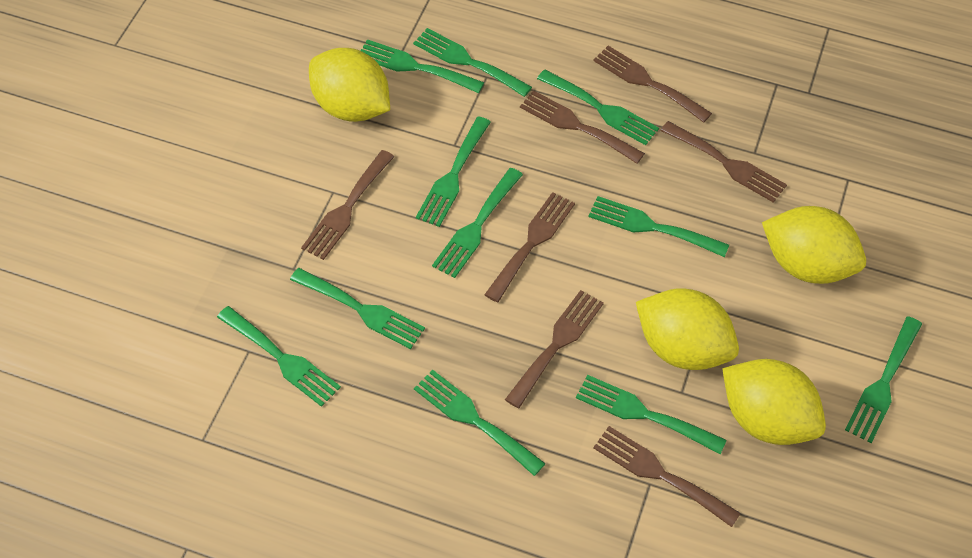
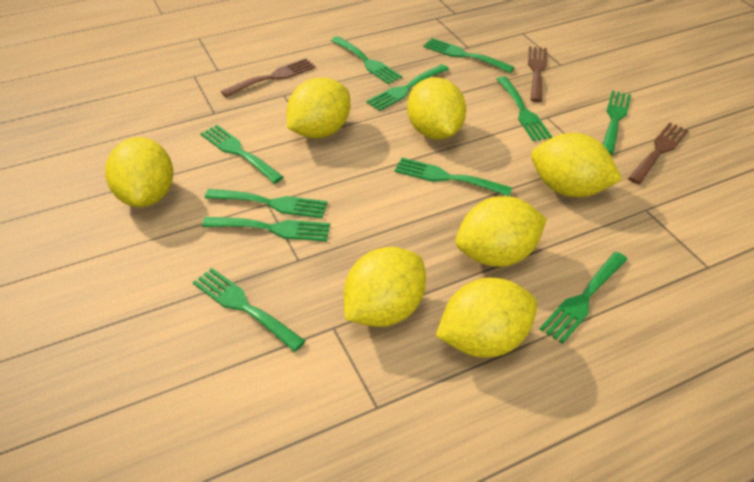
brown fork: 7 -> 3
yellow lemon: 4 -> 7

